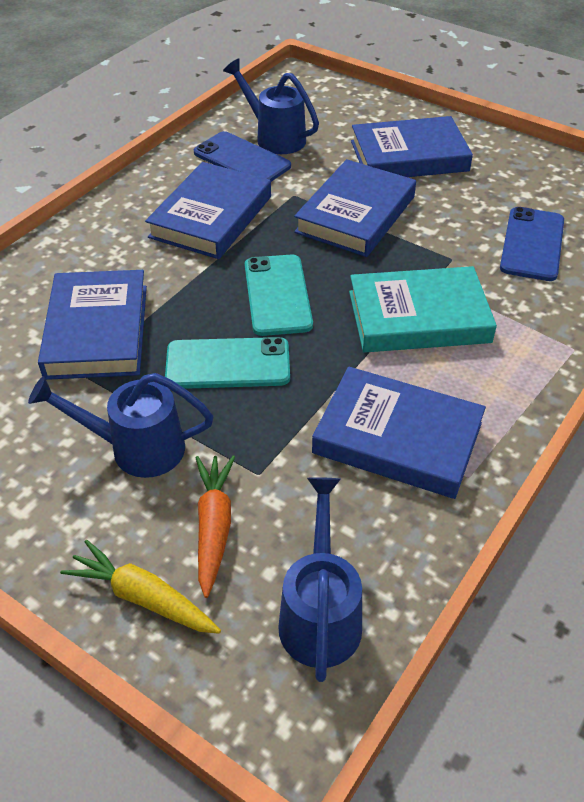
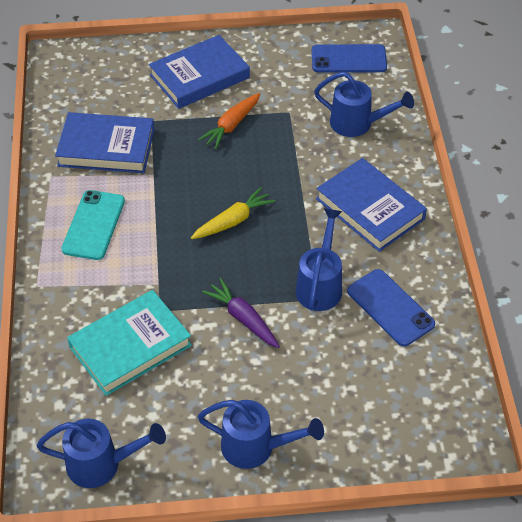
blue book: 5 -> 3
blue watering can: 3 -> 4
purple carrot: 0 -> 1
turquoise phone: 2 -> 1

